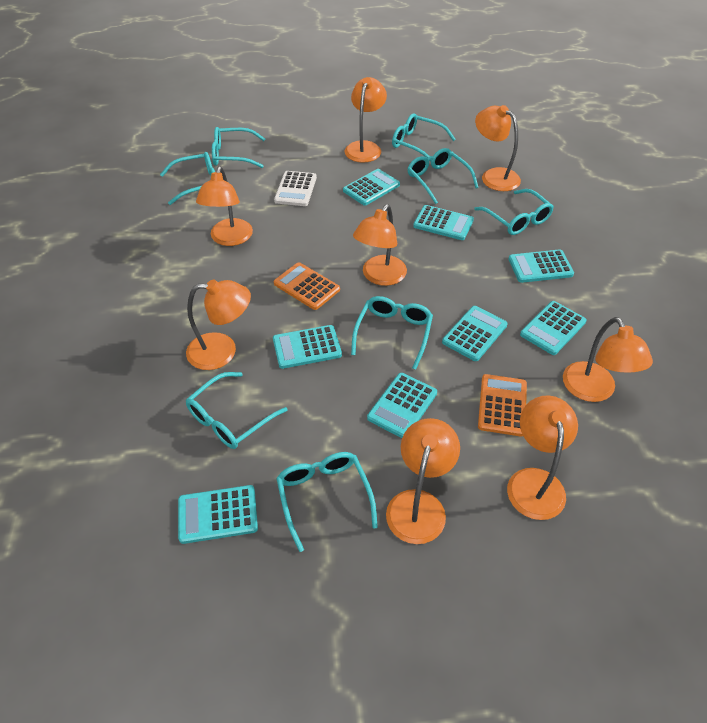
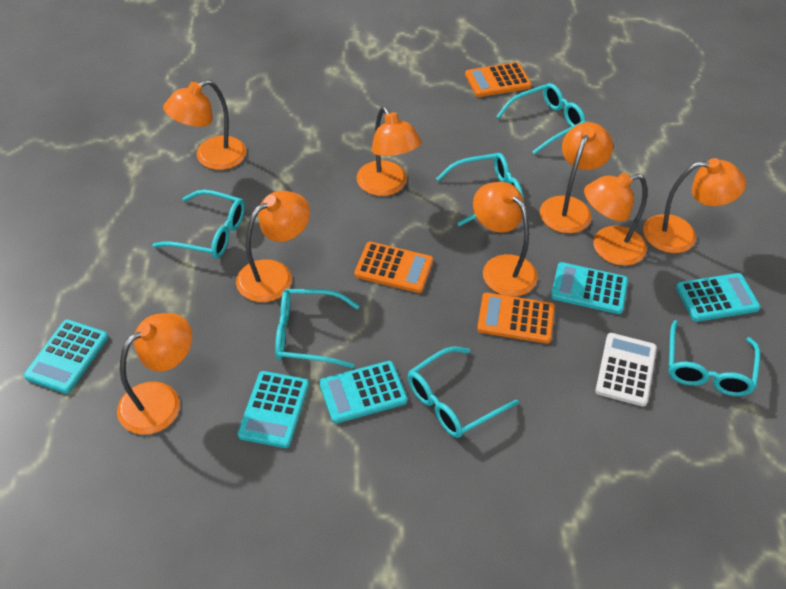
orange calculator: 2 -> 3
turquoise calculator: 8 -> 5
turquoise glasses: 8 -> 6

